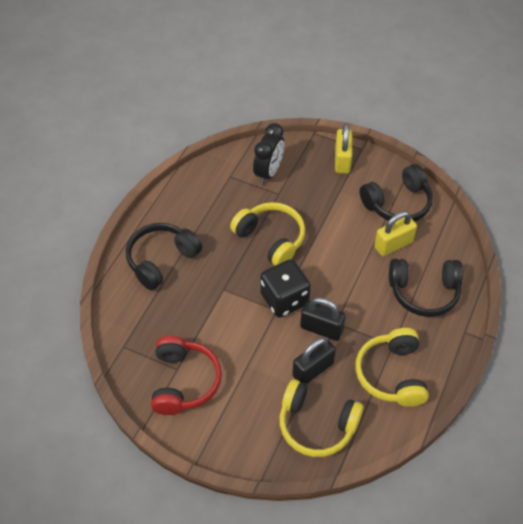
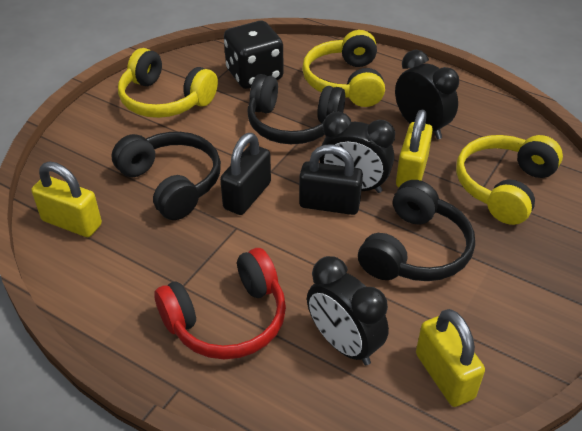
black clock: 1 -> 3
yellow padlock: 2 -> 3

